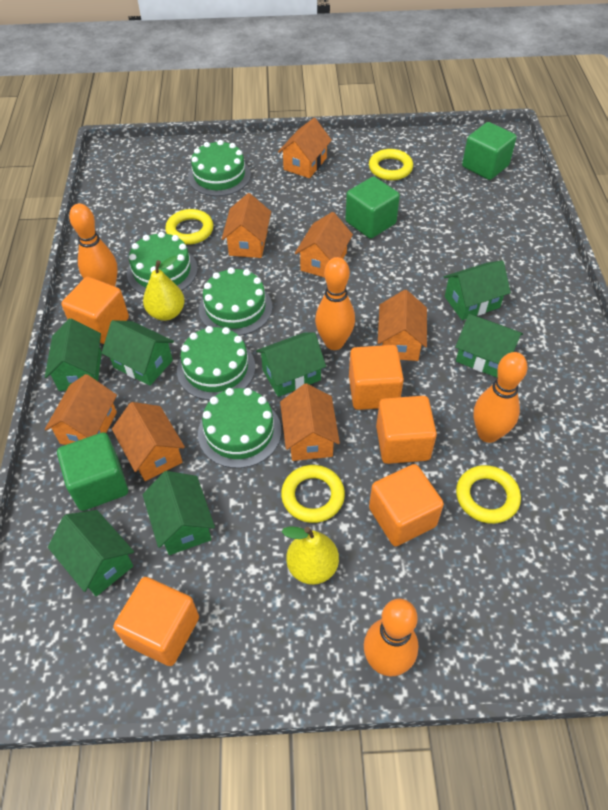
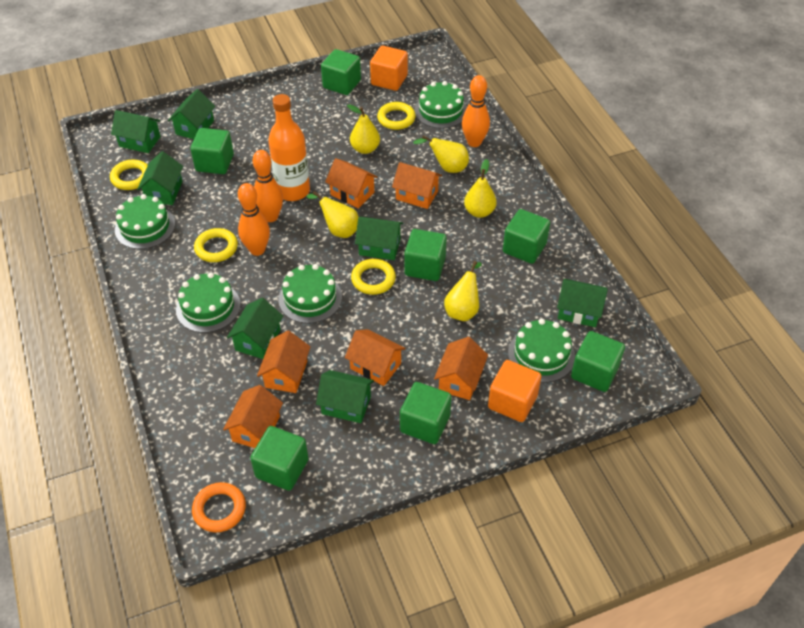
green cube: 3 -> 7
orange bottle: 0 -> 1
orange bowling pin: 4 -> 3
orange cube: 5 -> 2
orange house: 7 -> 6
orange ring: 0 -> 1
yellow pear: 2 -> 5

